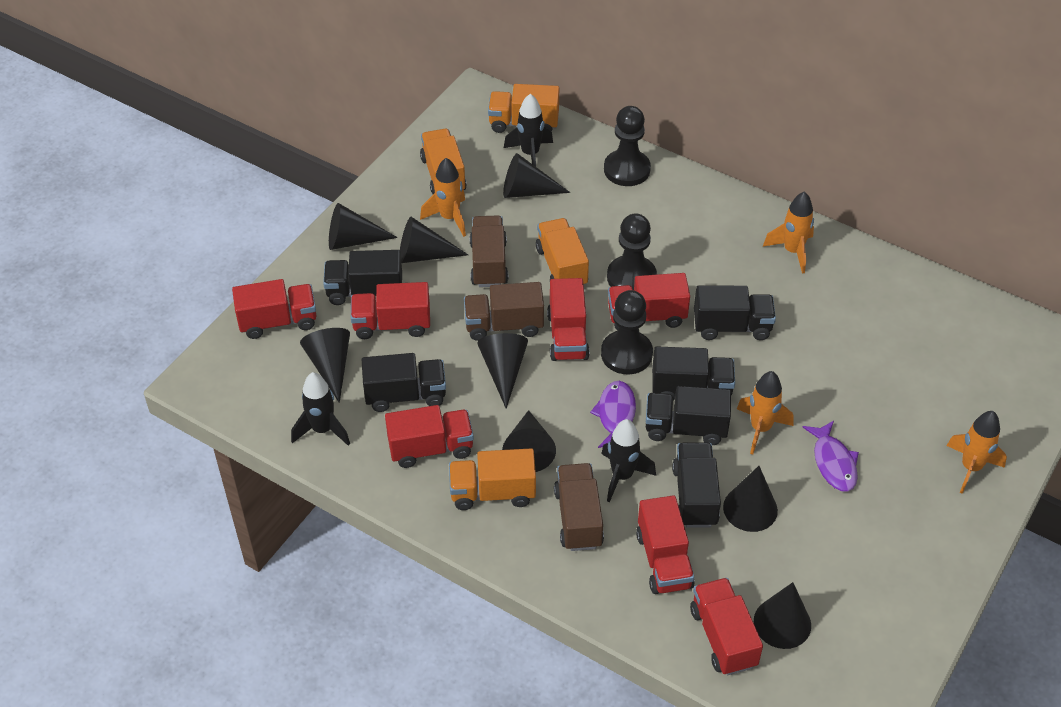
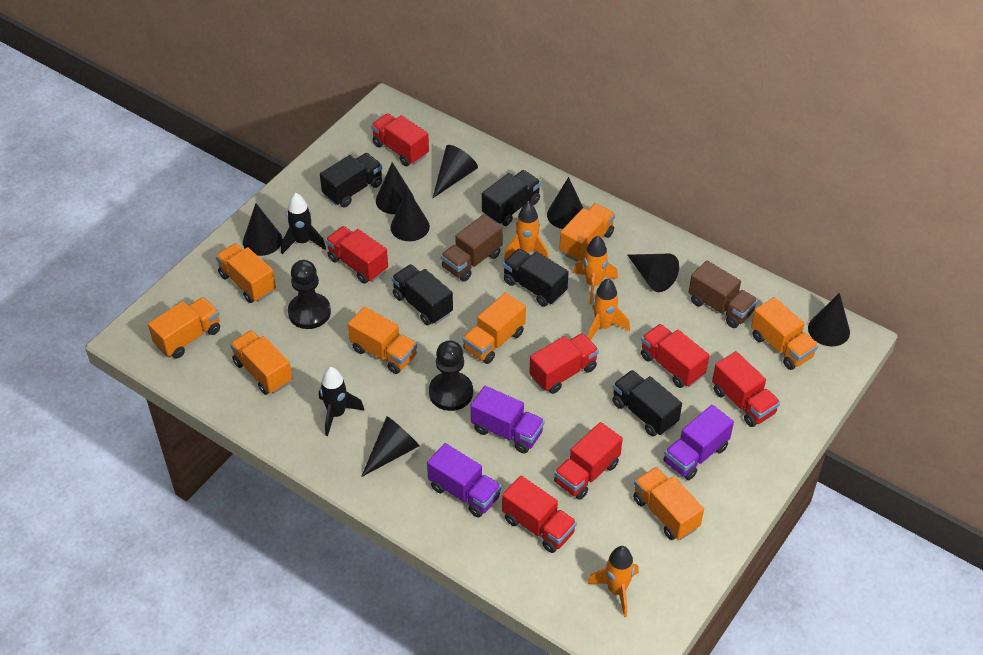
black pawn: 3 -> 2
black rocket: 3 -> 2
black truck: 6 -> 5
brown truck: 3 -> 2
orange truck: 4 -> 8
purple fish: 2 -> 0
purple truck: 0 -> 3

